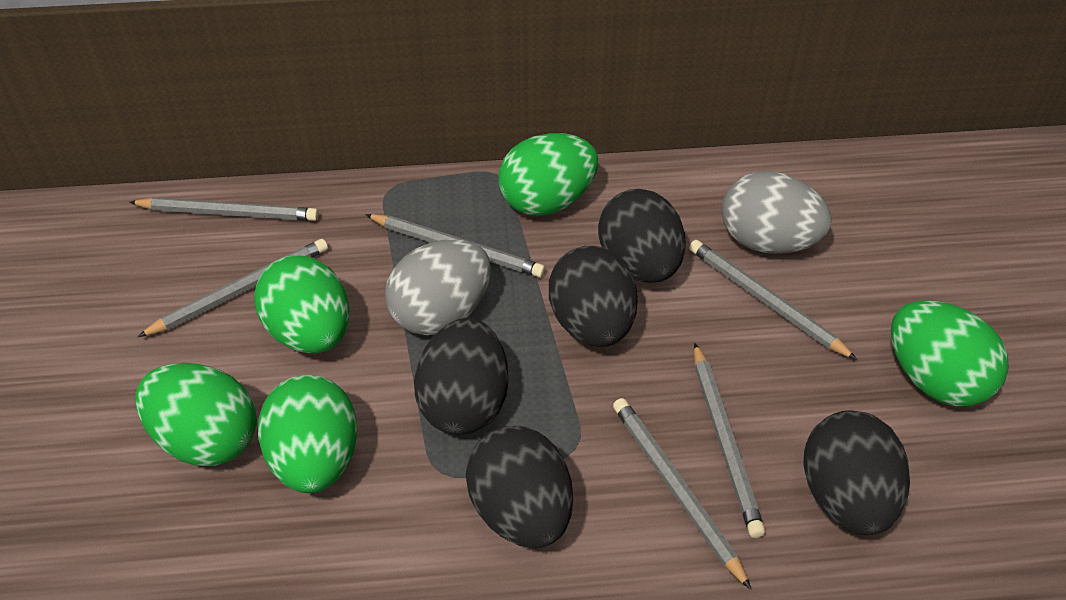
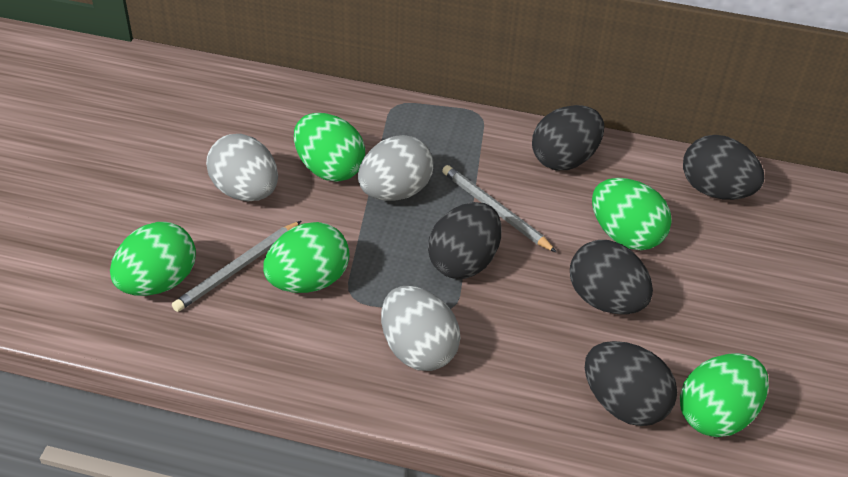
grey egg: 2 -> 3
grey pencil: 6 -> 2

